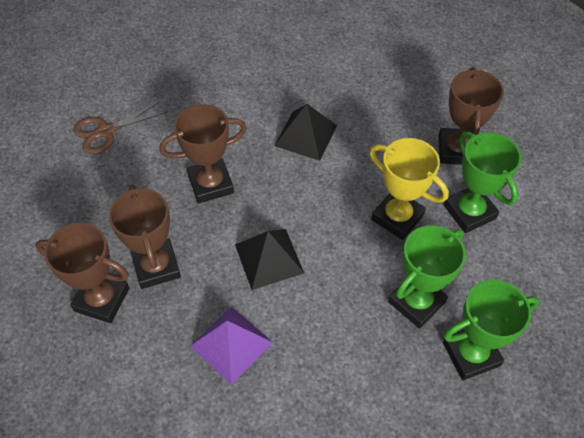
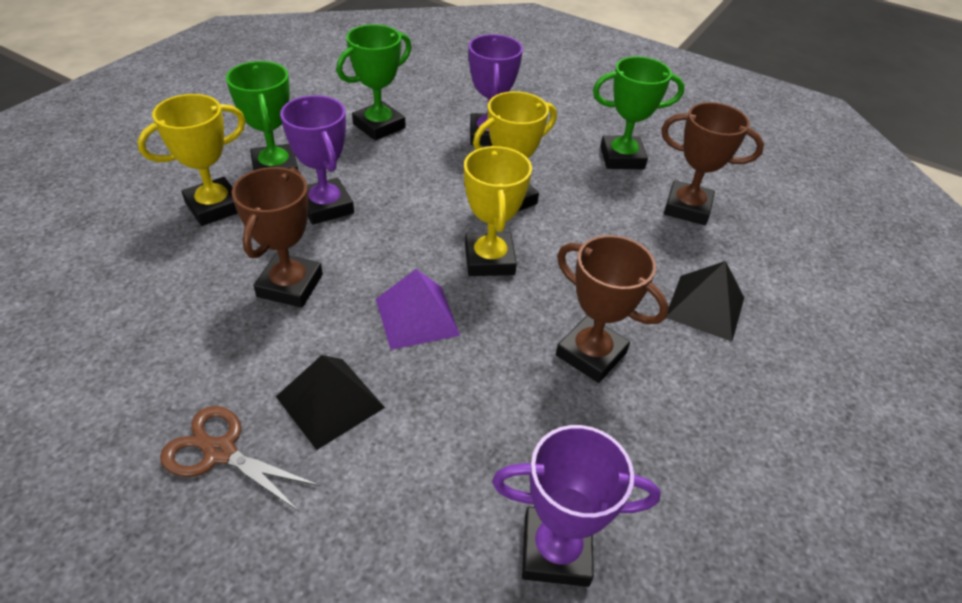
brown trophy: 4 -> 3
purple trophy: 0 -> 3
yellow trophy: 1 -> 3

